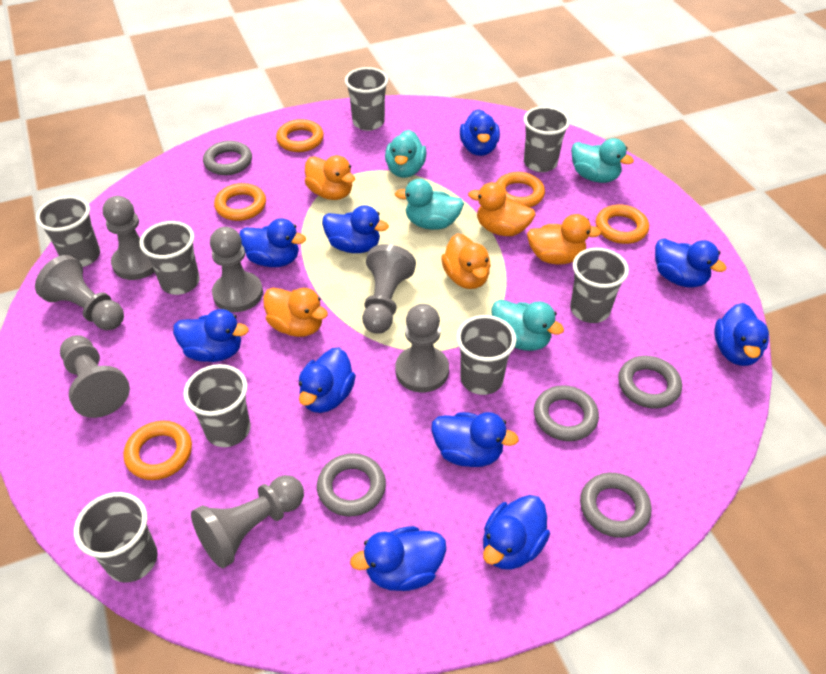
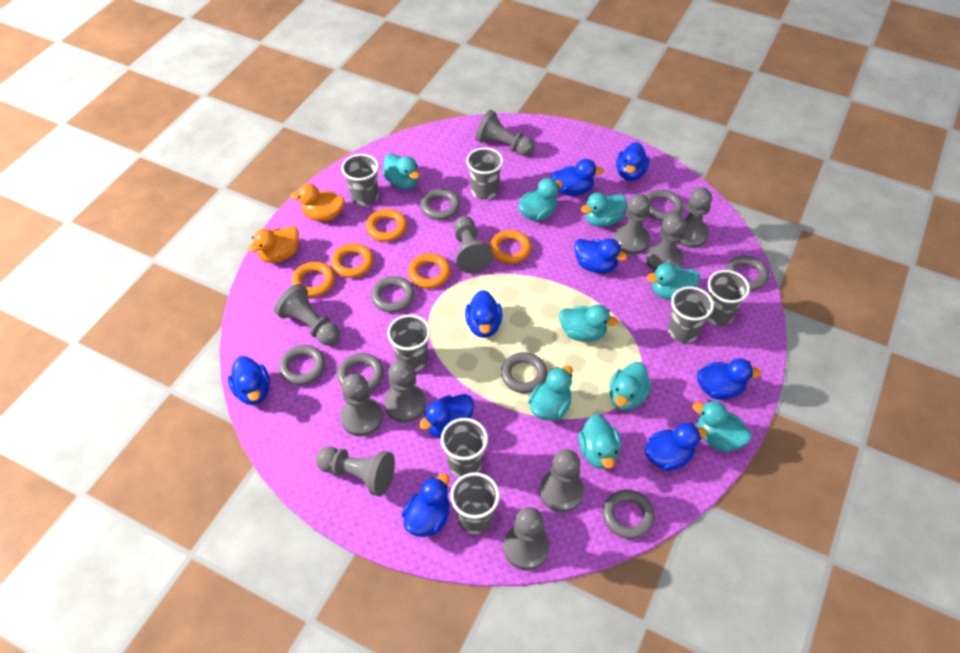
blue duck: 10 -> 9
grey cup: 8 -> 7
grey pawn: 7 -> 11
grey ring: 5 -> 8
orange duck: 5 -> 2
turquoise duck: 4 -> 9

